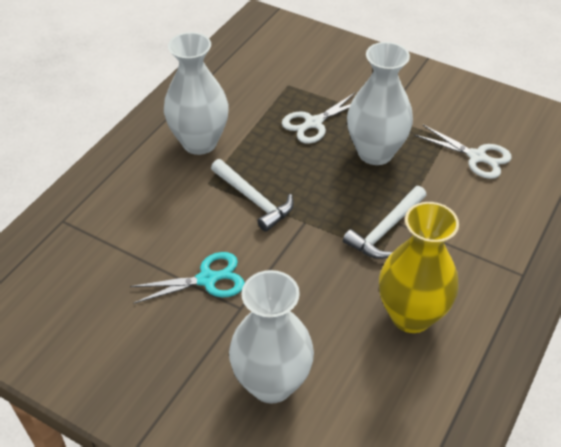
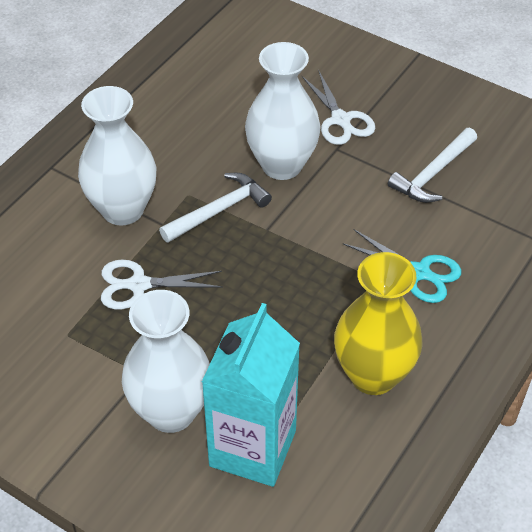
turquoise carton: 0 -> 1

